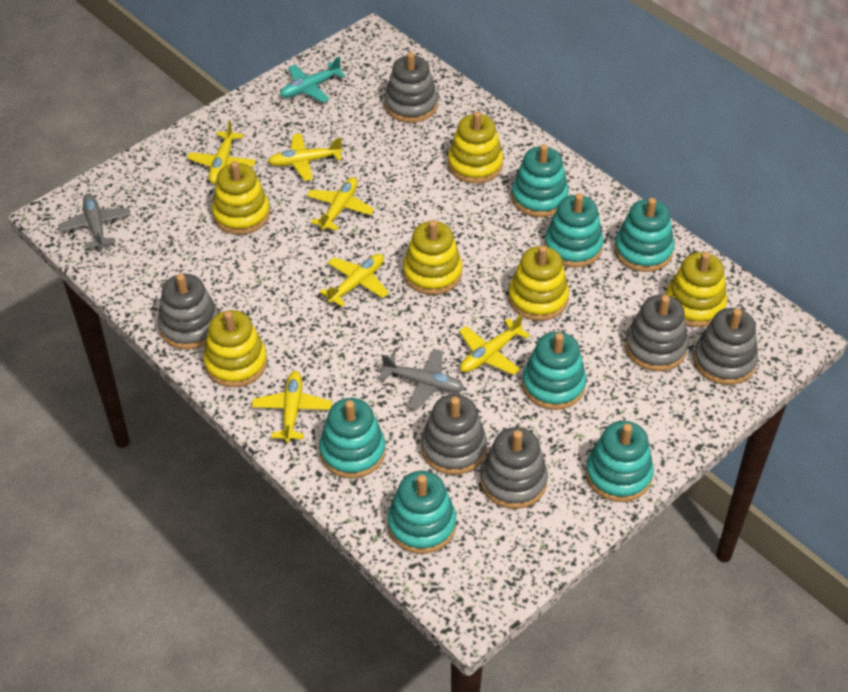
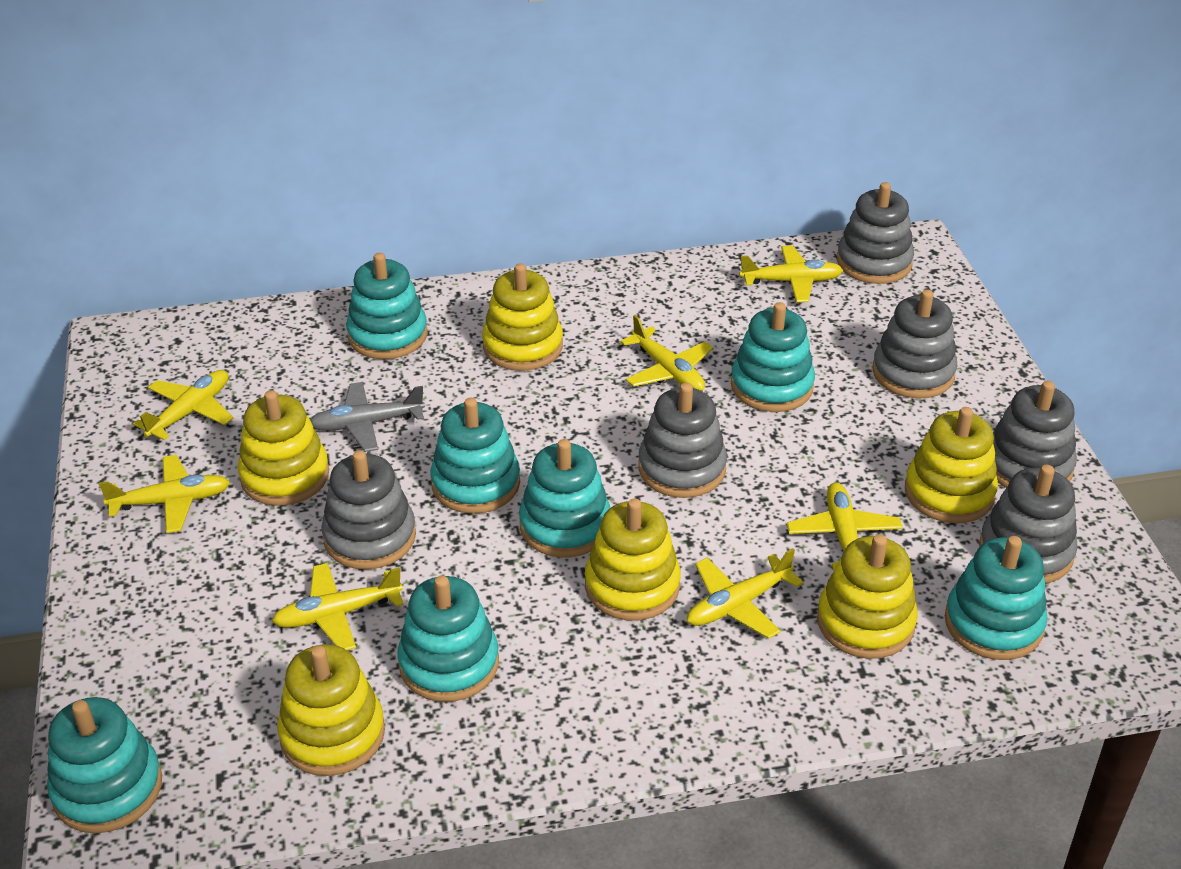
grey plane: 2 -> 1
turquoise plane: 1 -> 0
yellow plane: 6 -> 7

